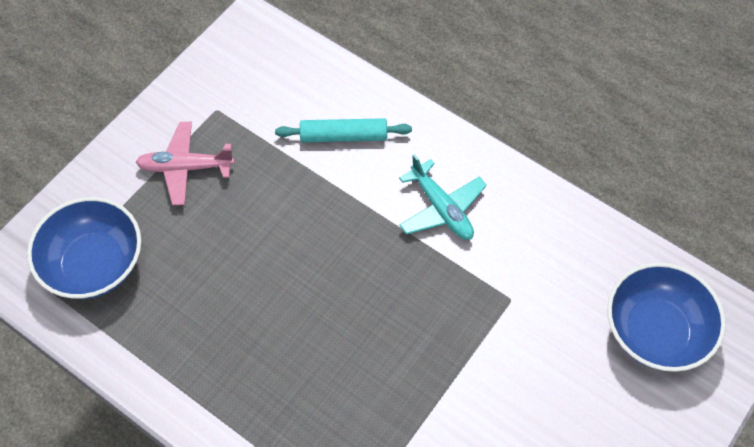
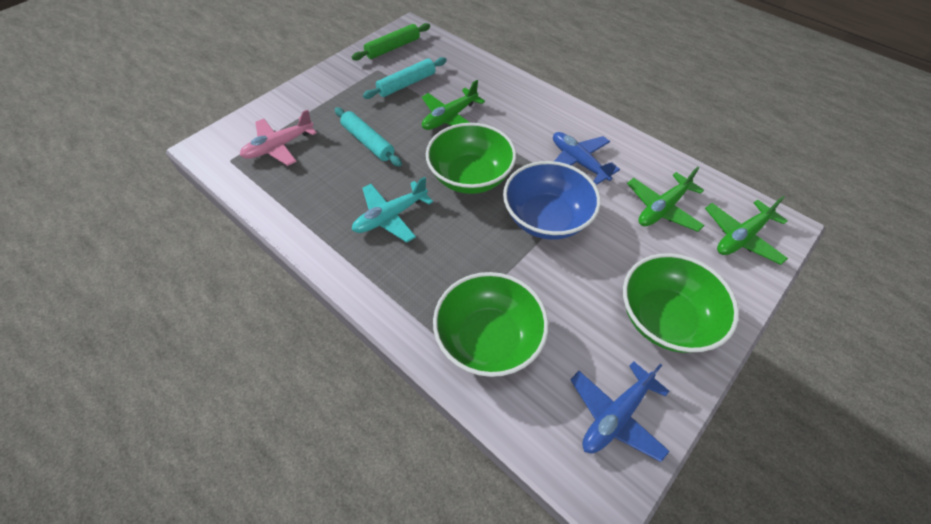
blue bowl: 2 -> 1
blue plane: 0 -> 2
green bowl: 0 -> 3
green plane: 0 -> 3
green rolling pin: 0 -> 1
turquoise rolling pin: 1 -> 2

